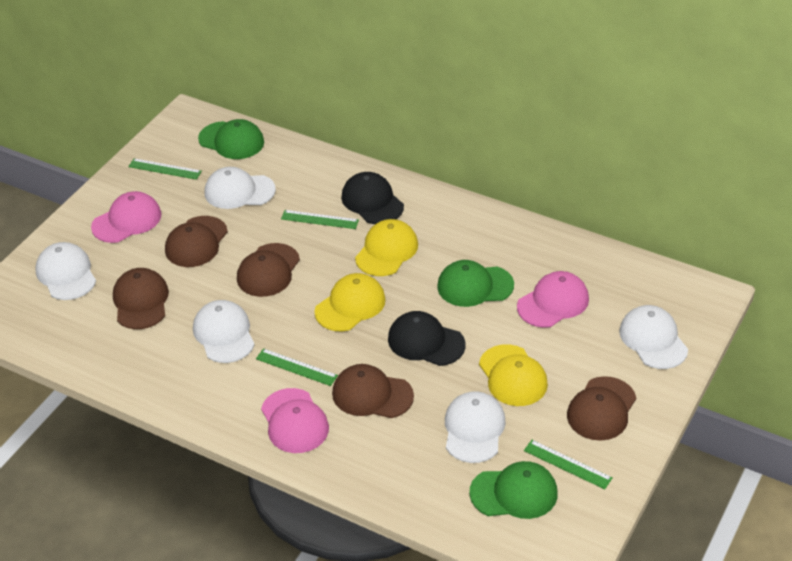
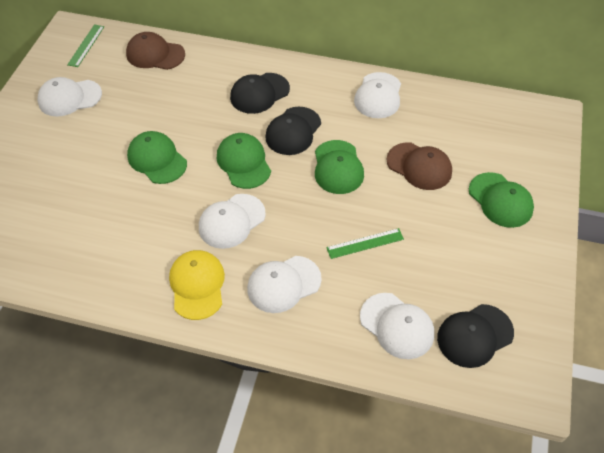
black cap: 2 -> 3
brown cap: 5 -> 2
green cap: 3 -> 4
green ruler: 4 -> 2
pink cap: 3 -> 0
yellow cap: 3 -> 1

